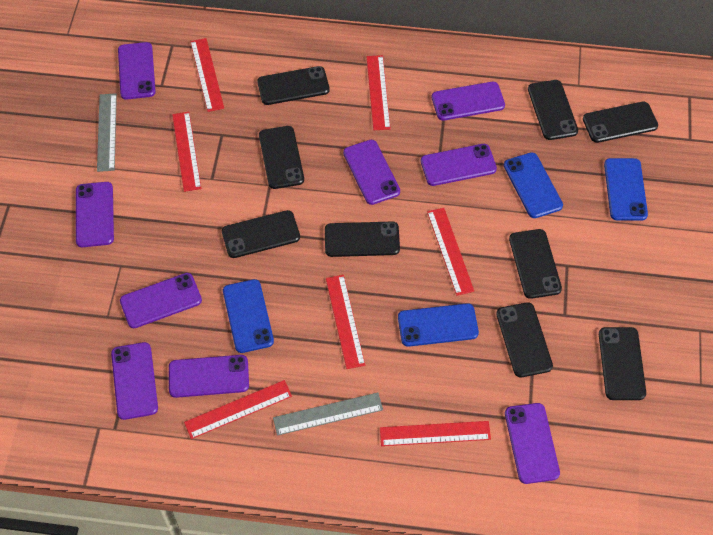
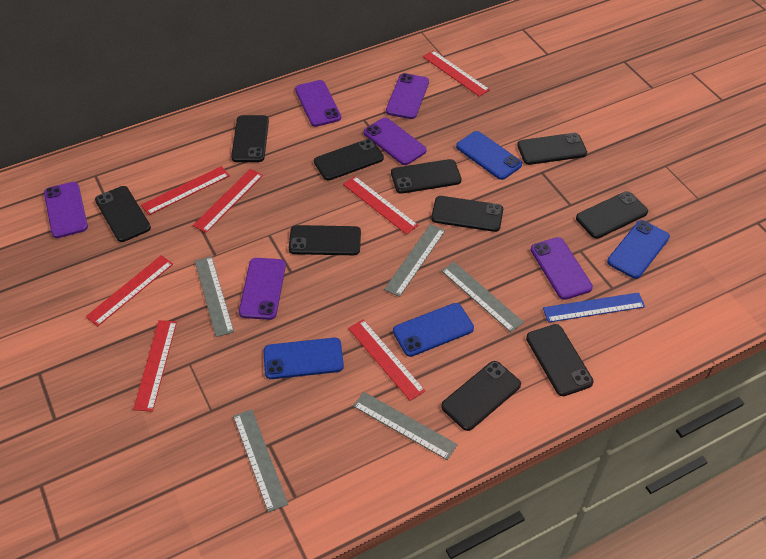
black phone: 9 -> 10
blue ruler: 0 -> 1
grey ruler: 2 -> 5
purple phone: 9 -> 6

